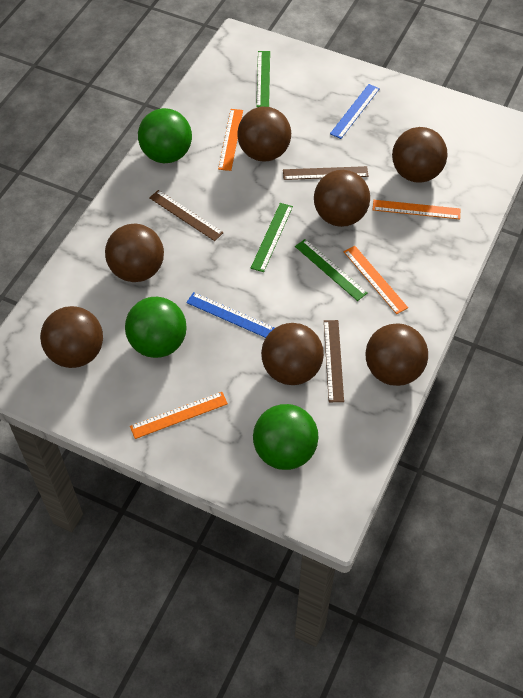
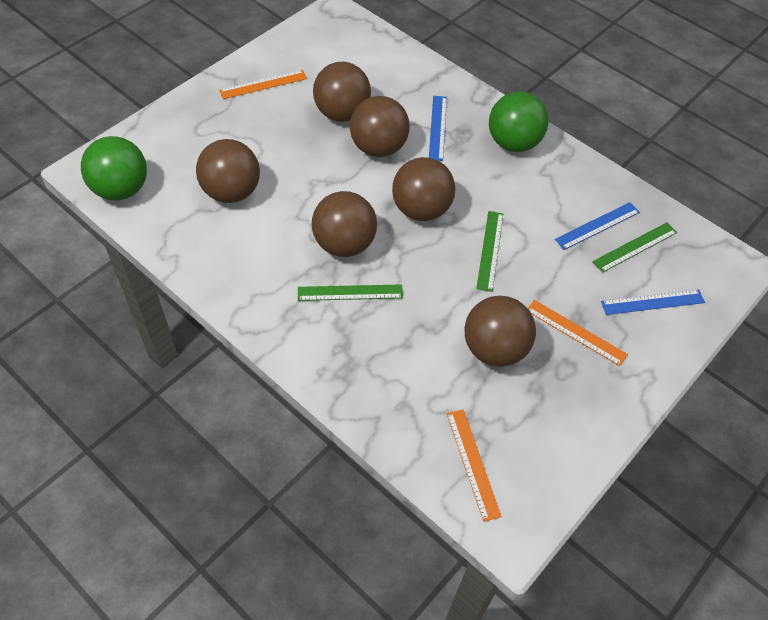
blue ruler: 2 -> 3
brown ball: 7 -> 6
brown ruler: 3 -> 0
green ball: 3 -> 2
orange ruler: 4 -> 3

